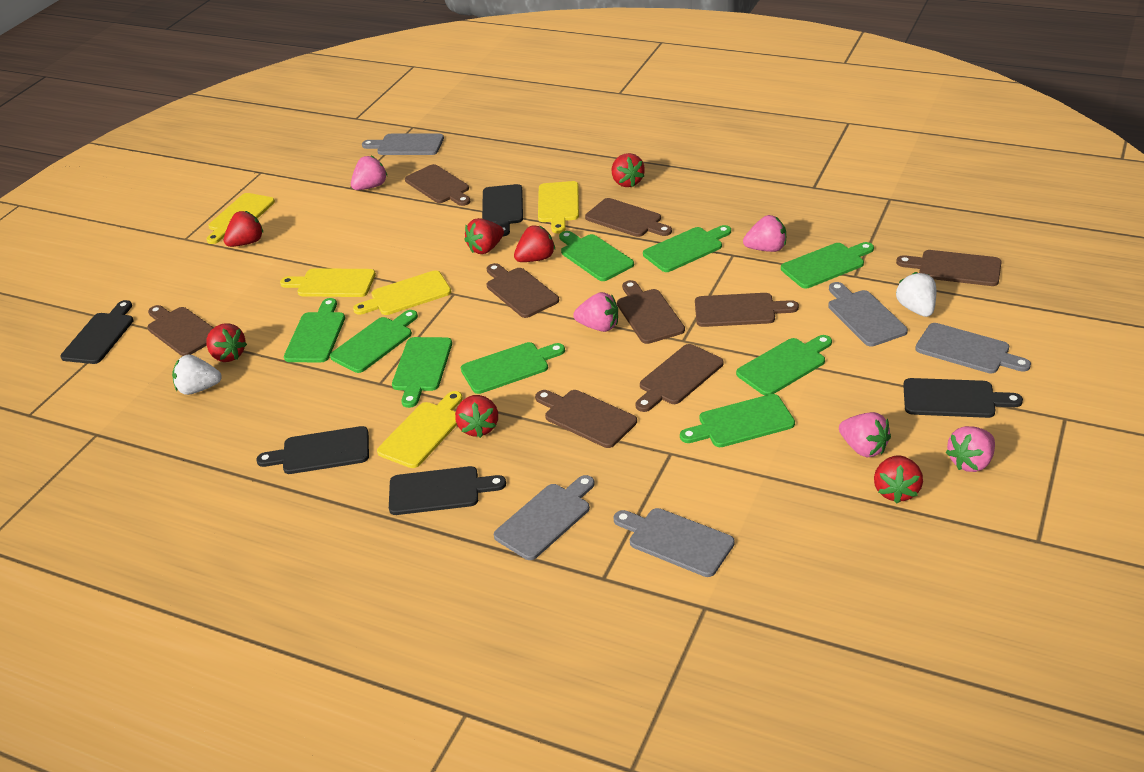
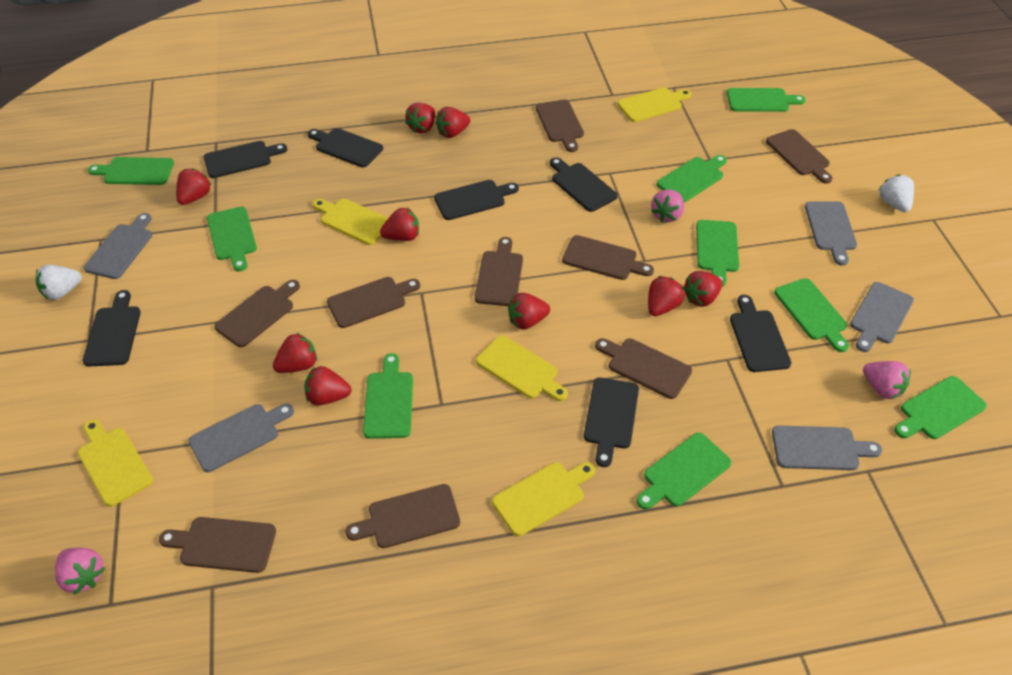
black cutting board: 5 -> 7
pink strawberry: 5 -> 3
red strawberry: 7 -> 9

